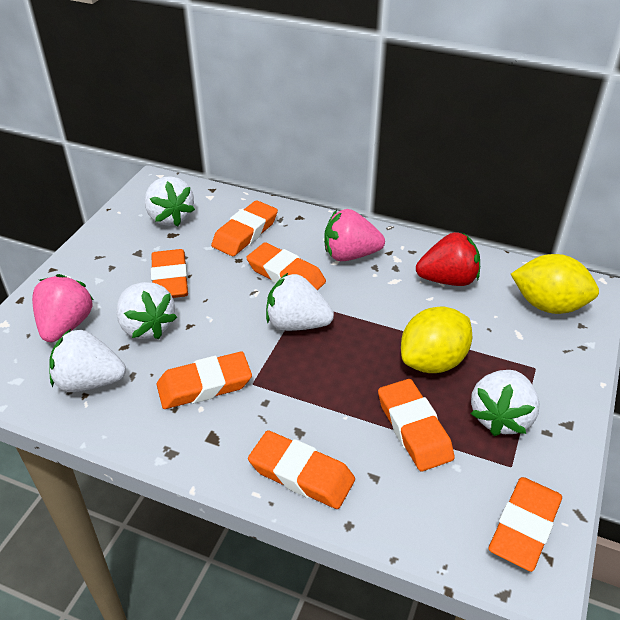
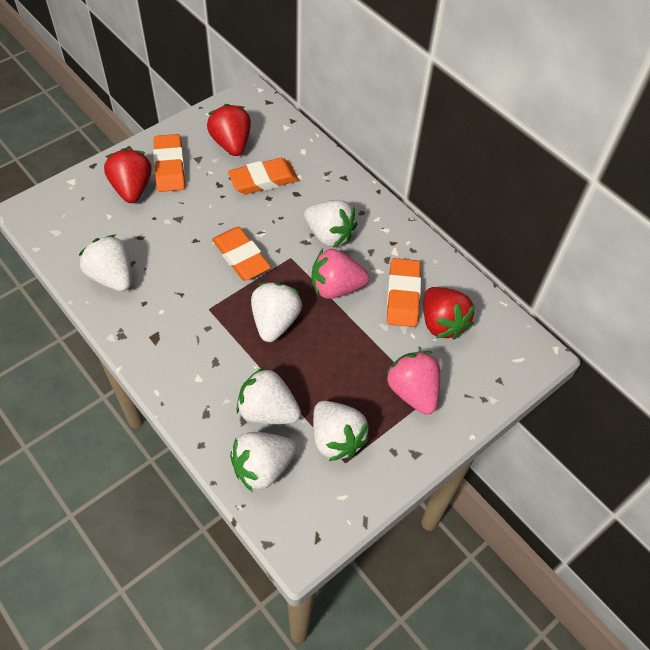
orange eraser: 7 -> 4
red strawberry: 1 -> 3
white strawberry: 5 -> 6
yellow lemon: 2 -> 0

